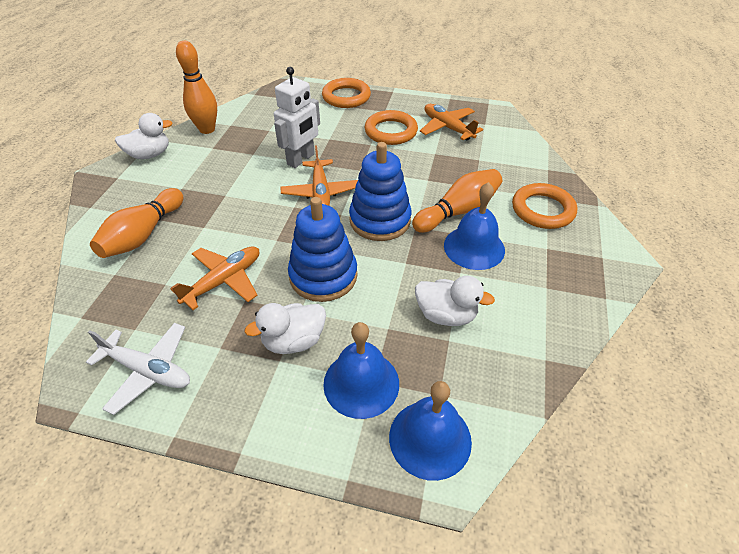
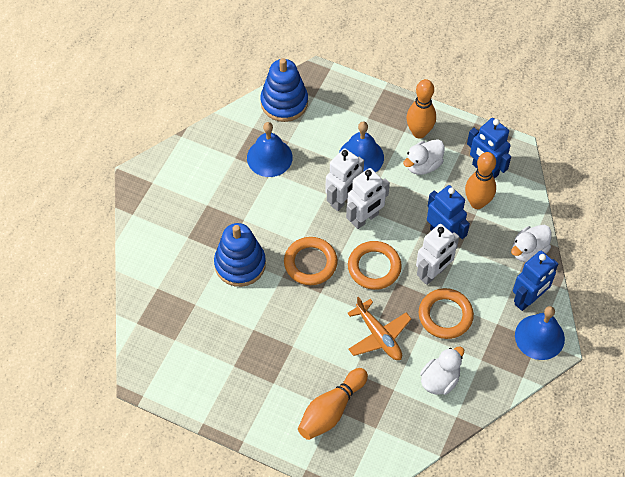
blue robot: 0 -> 3
orange plane: 3 -> 1
white plane: 1 -> 0
white robot: 1 -> 3

